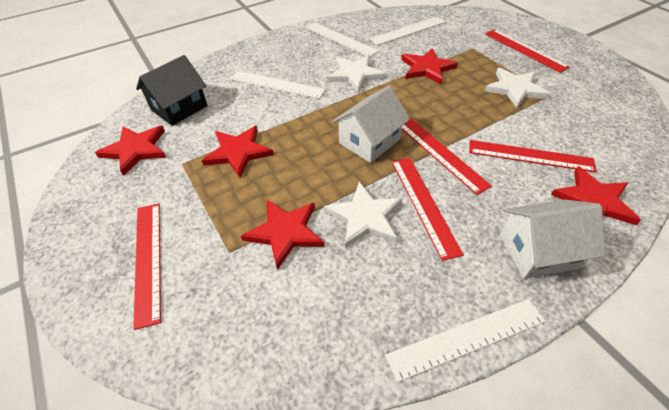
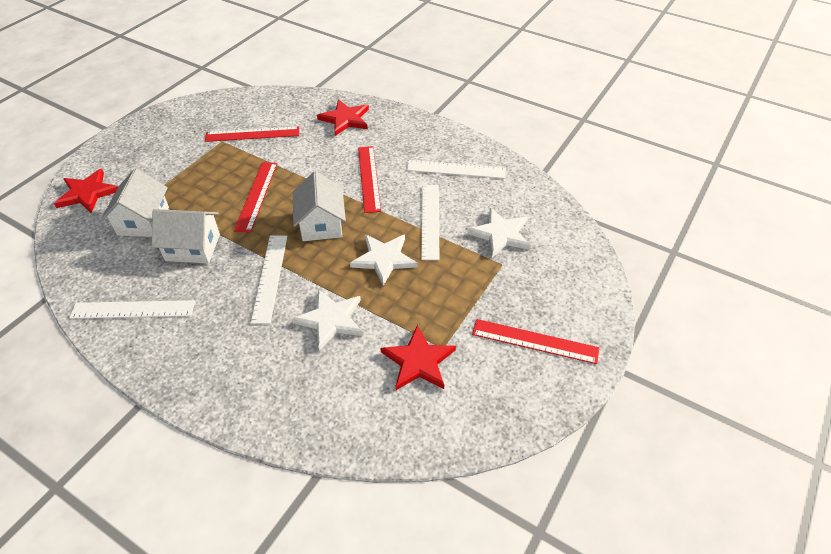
black house: 1 -> 0
red ruler: 5 -> 4
red star: 5 -> 3
white house: 2 -> 3

